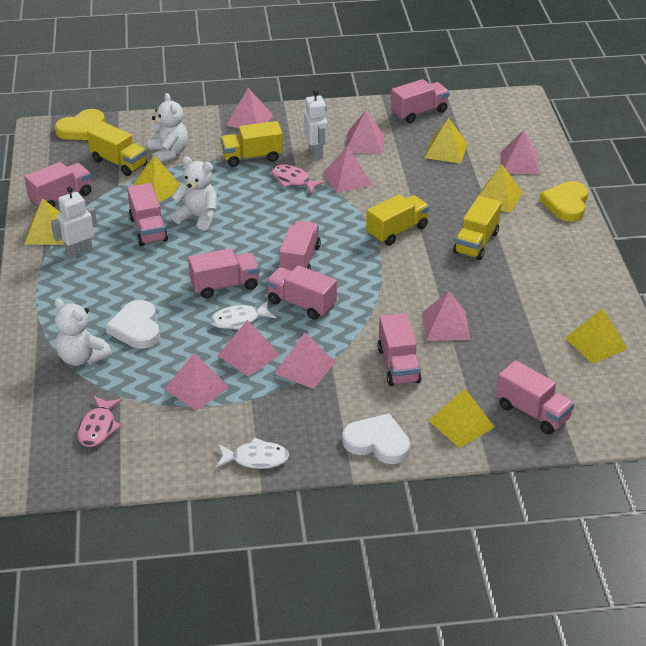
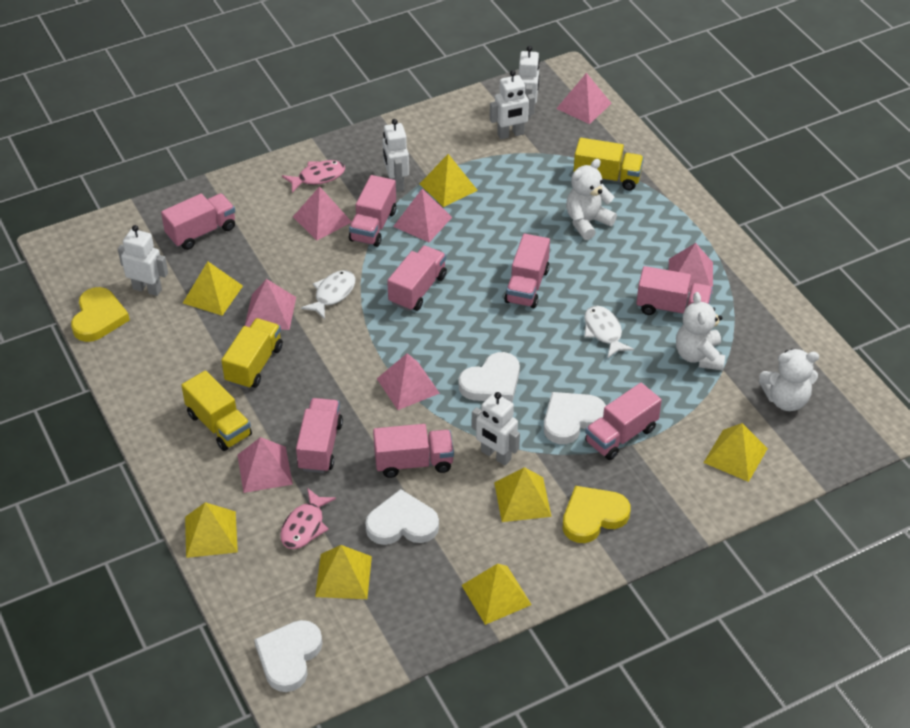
pink pyramid: 8 -> 7
white heart: 2 -> 4
white robot: 2 -> 5
yellow pyramid: 6 -> 7
yellow truck: 4 -> 3

